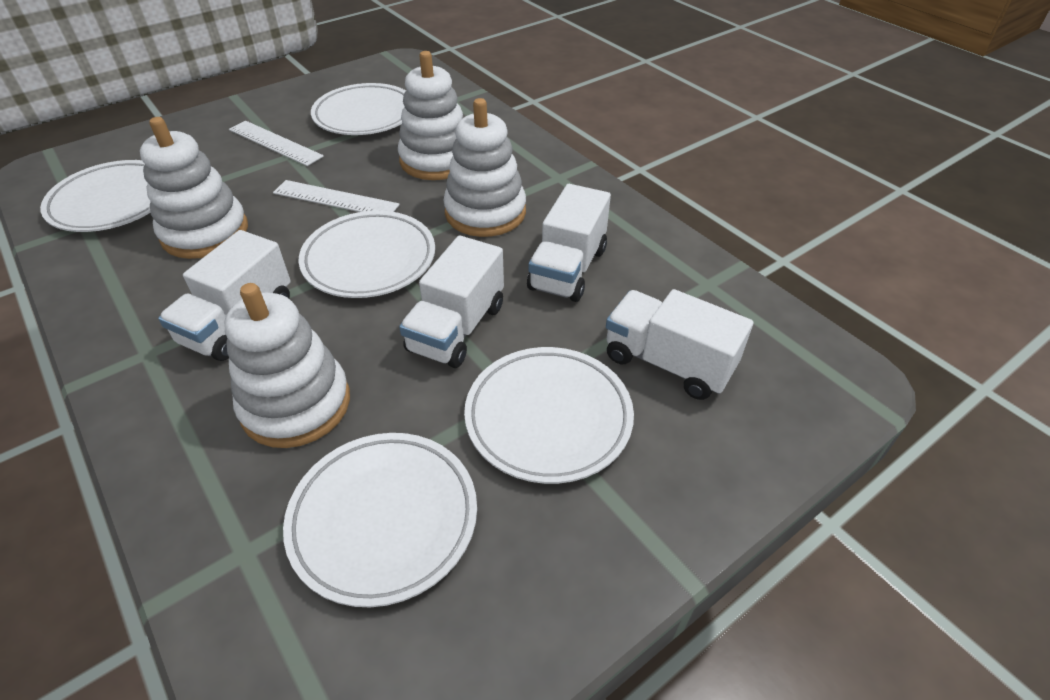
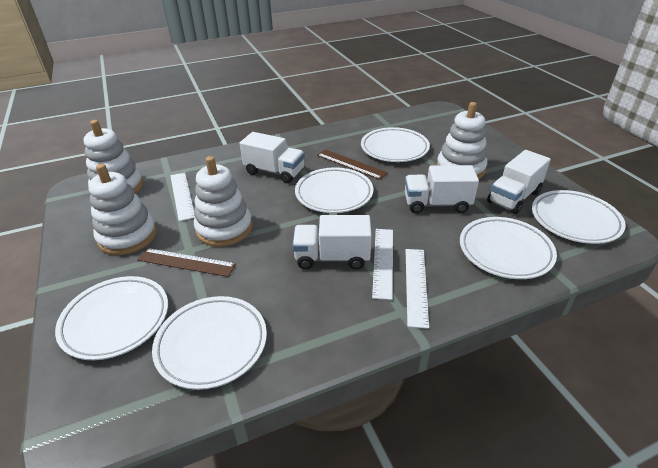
brown ruler: 0 -> 2
white plate: 5 -> 6
white ruler: 2 -> 3

